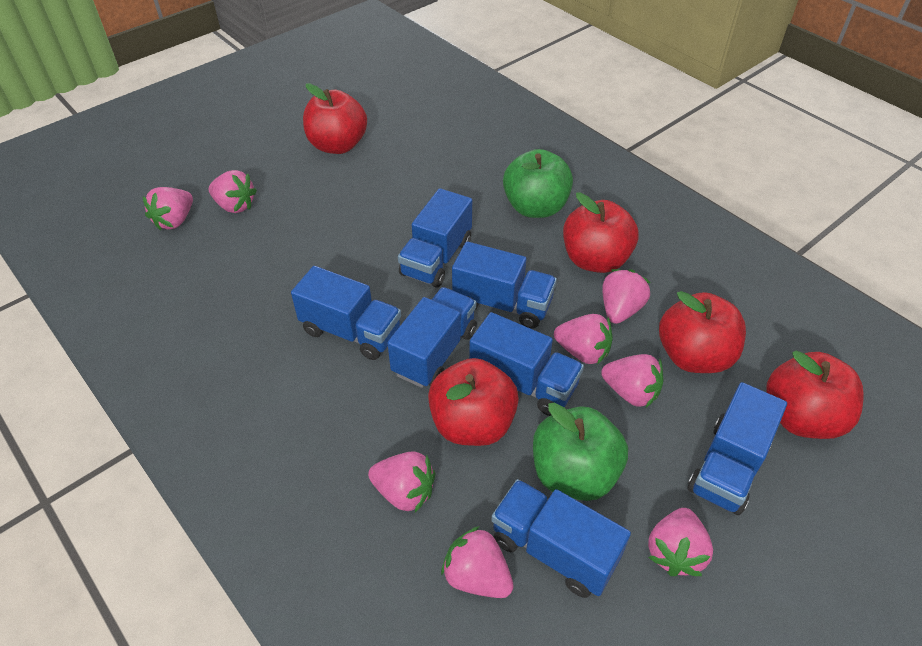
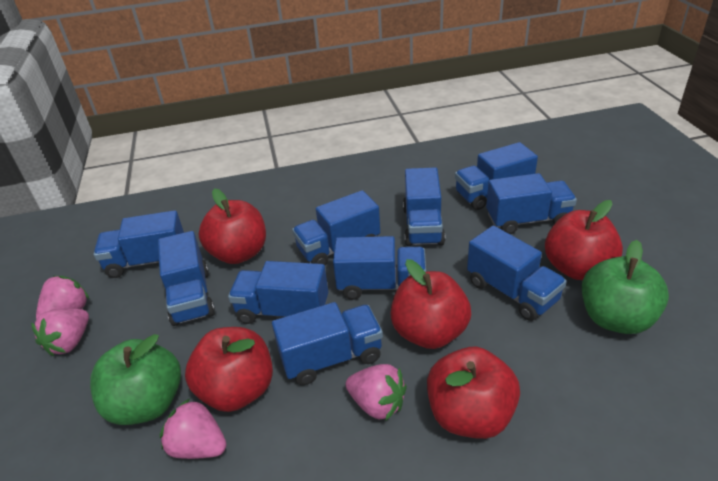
blue truck: 7 -> 10
pink strawberry: 8 -> 4

